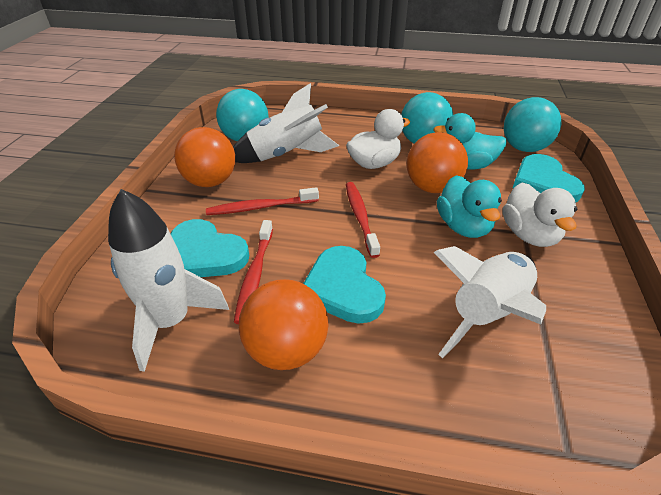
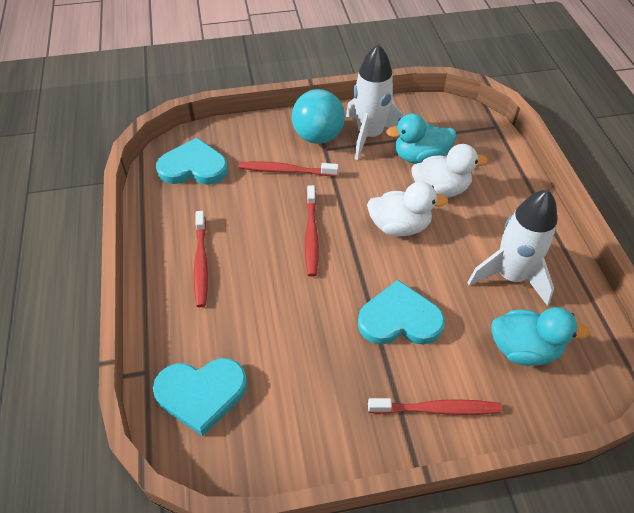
orange ball: 3 -> 0
red toothbrush: 3 -> 4
turquoise ball: 3 -> 1
white rocket: 3 -> 2

